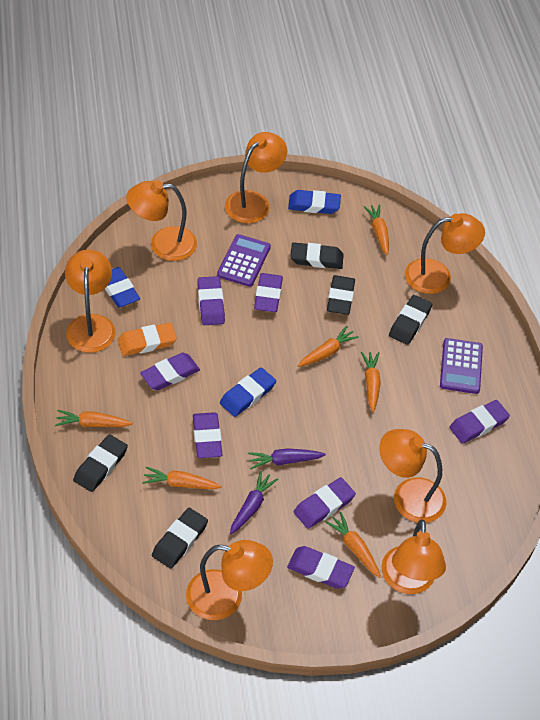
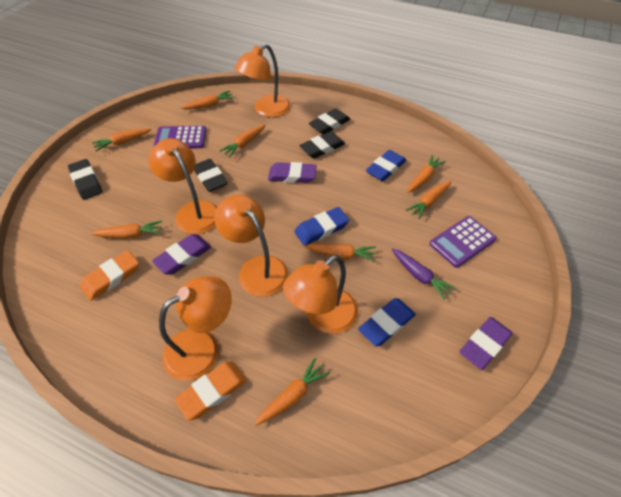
black eraser: 5 -> 4
orange carrot: 6 -> 8
orange eraser: 1 -> 2
orange lamp: 7 -> 5
purple carrot: 2 -> 1
purple eraser: 7 -> 3

